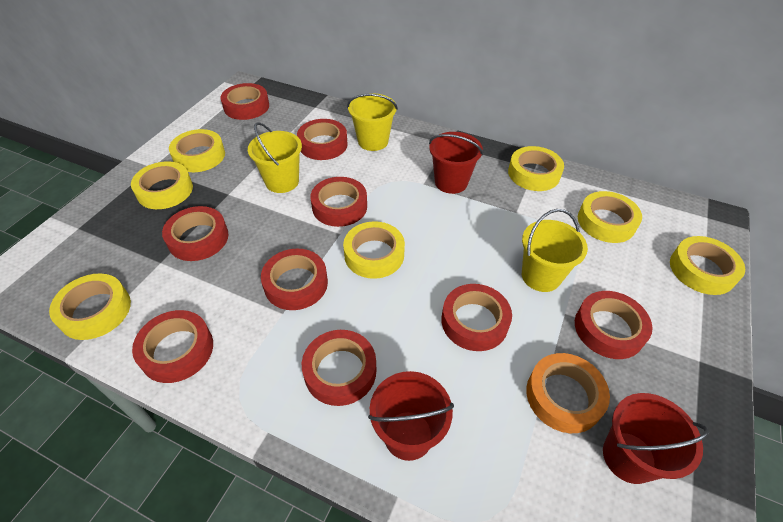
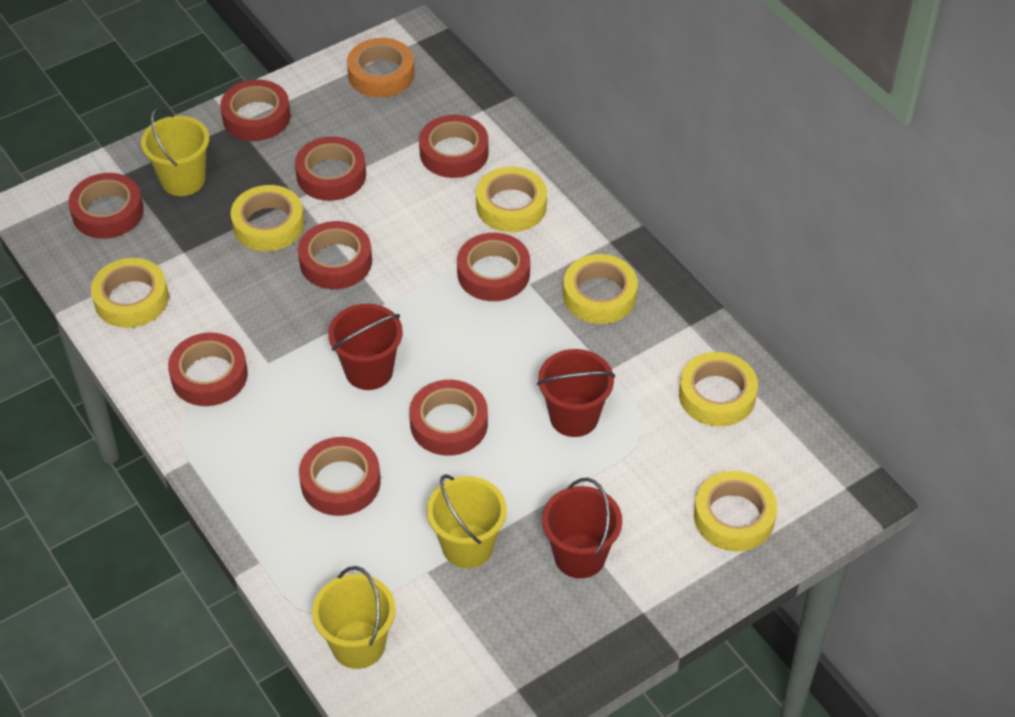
yellow tape: 7 -> 6

